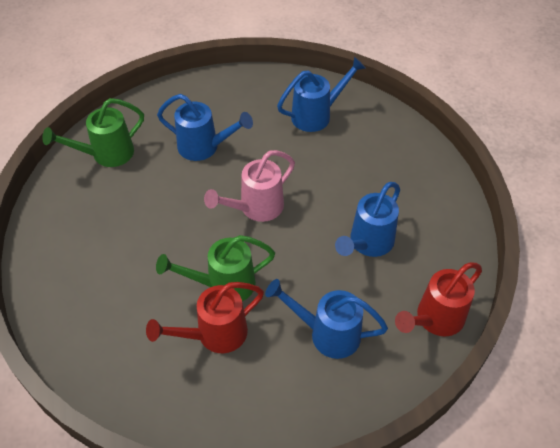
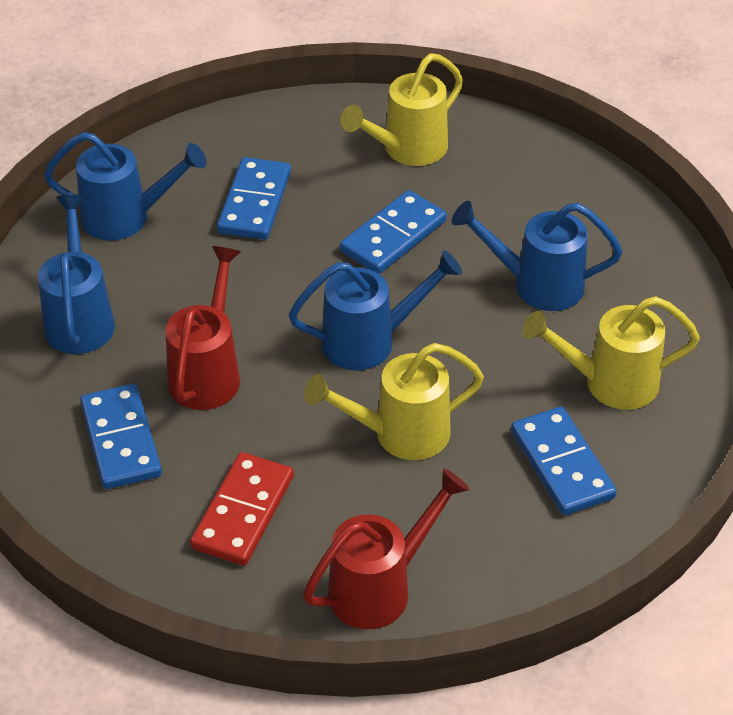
blue domino: 0 -> 4
green watering can: 2 -> 0
pink watering can: 1 -> 0
red domino: 0 -> 1
yellow watering can: 0 -> 3

